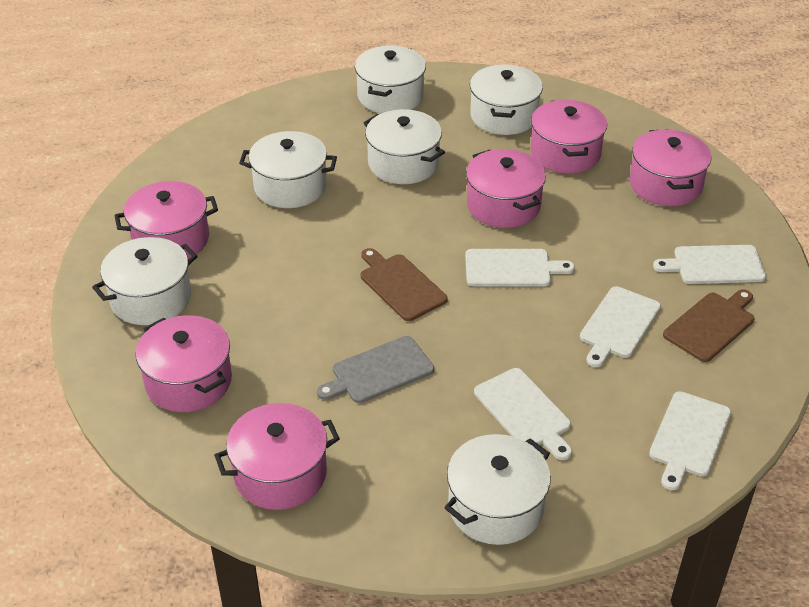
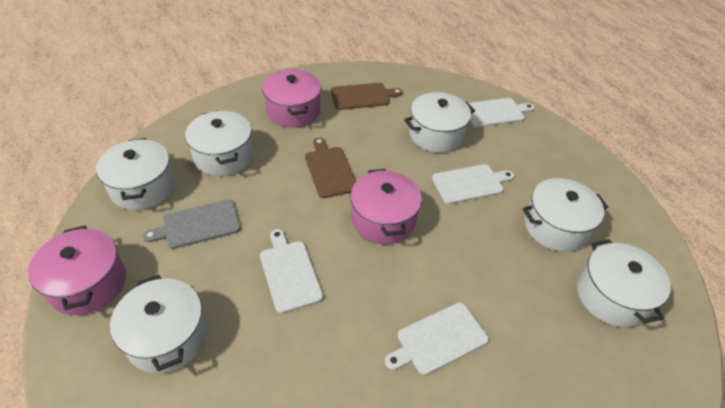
pink pot: 6 -> 3
white cutting board: 5 -> 4

